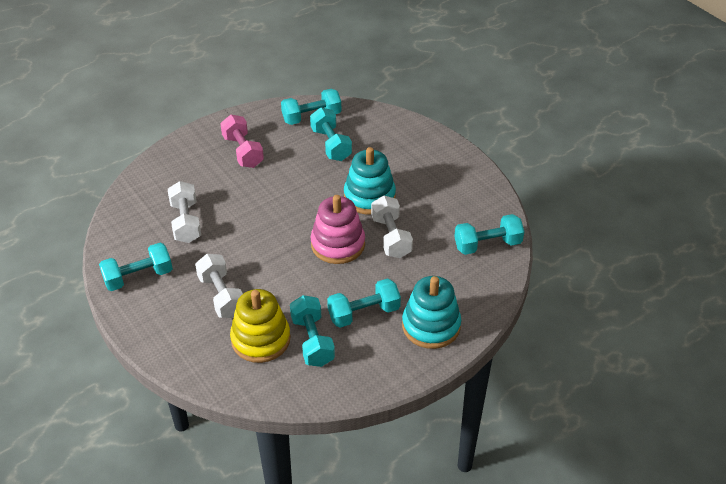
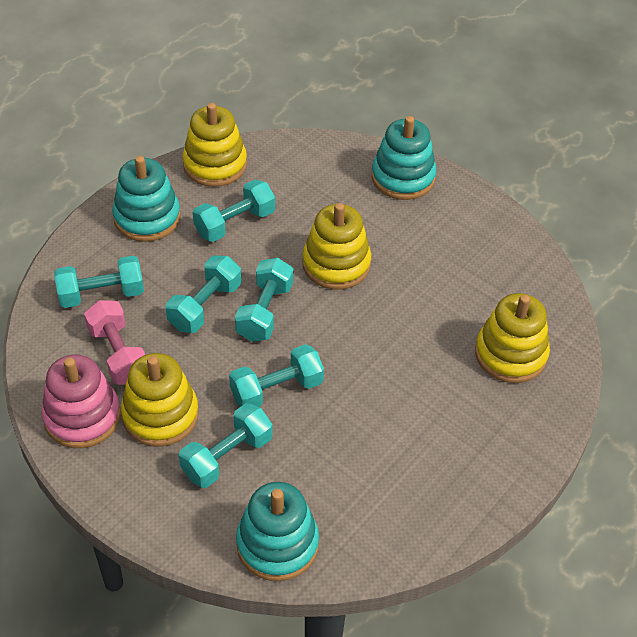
turquoise stacking toy: 2 -> 3
white dumbbell: 3 -> 0
yellow stacking toy: 1 -> 4

